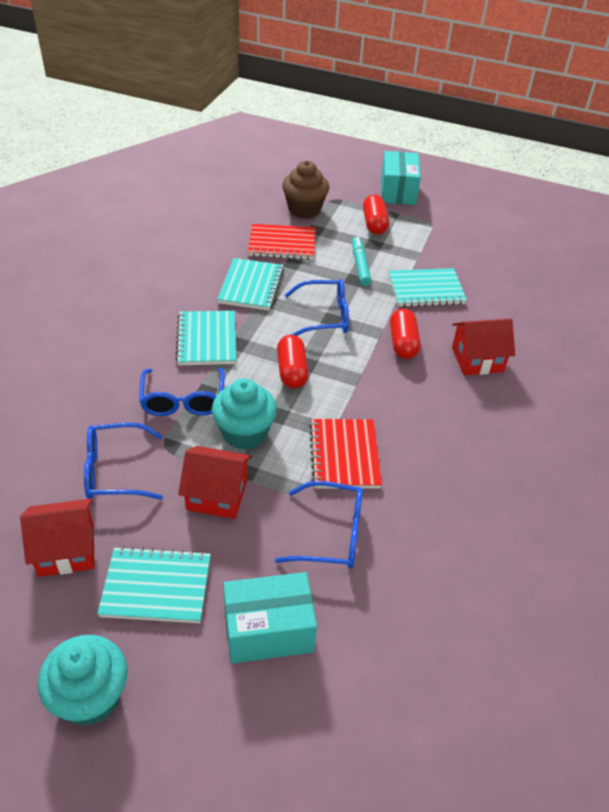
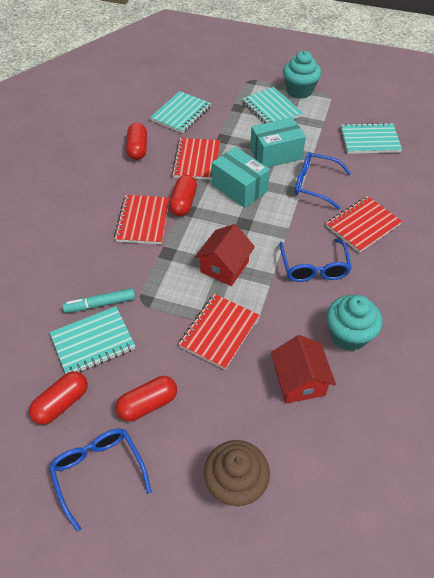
blue glasses: 4 -> 3
red capsule: 3 -> 4
red house: 3 -> 2
red notebook: 2 -> 4

